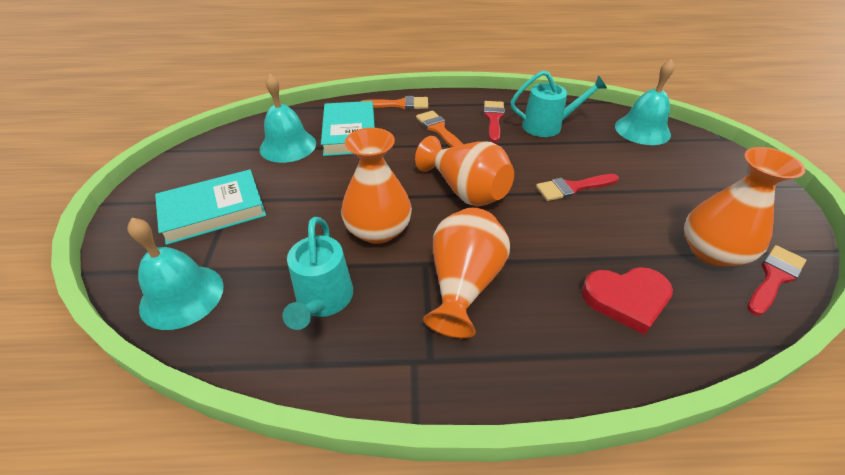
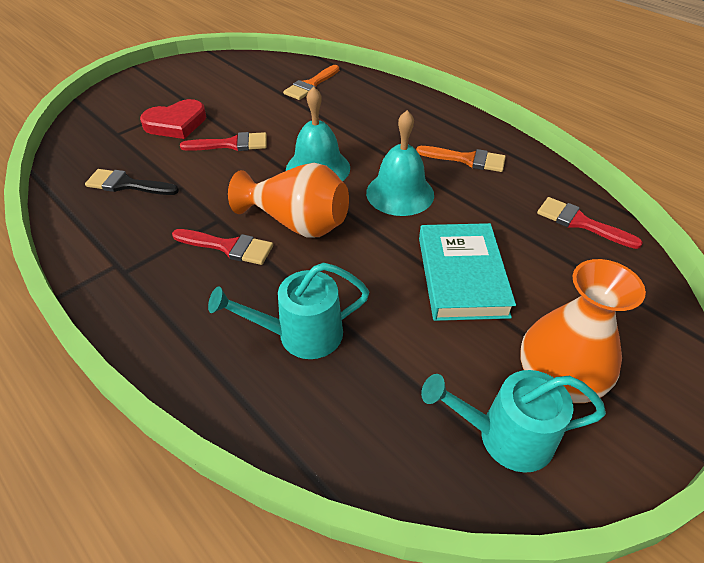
black brush: 0 -> 1
orange vase: 4 -> 2
turquoise bell: 3 -> 2
turquoise book: 2 -> 1

